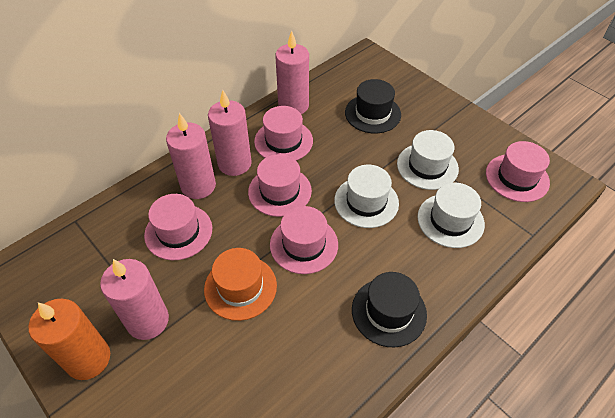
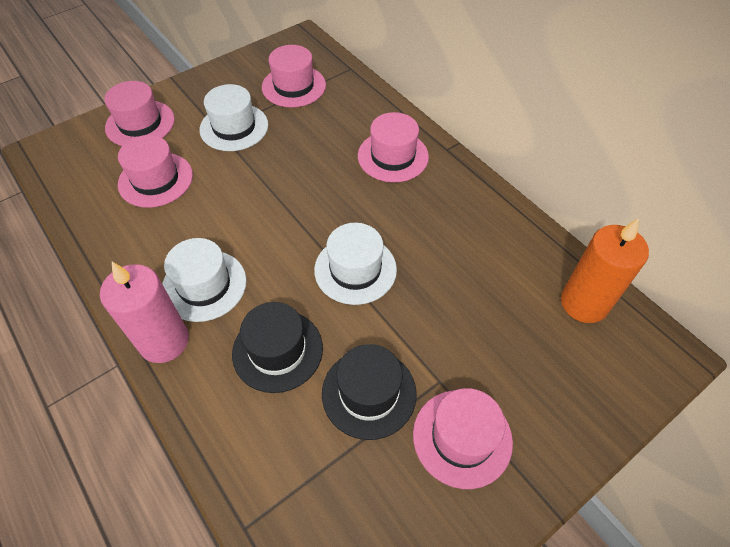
orange hat: 1 -> 0
pink candle: 4 -> 1

